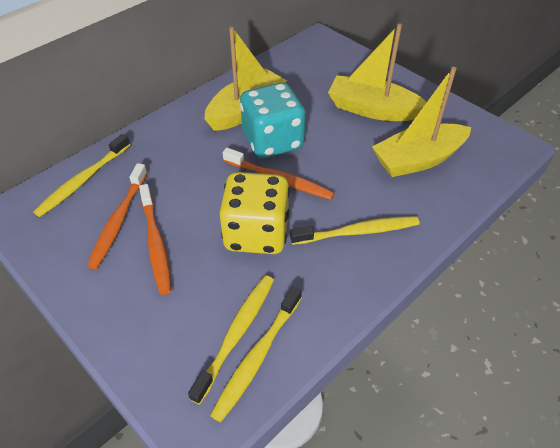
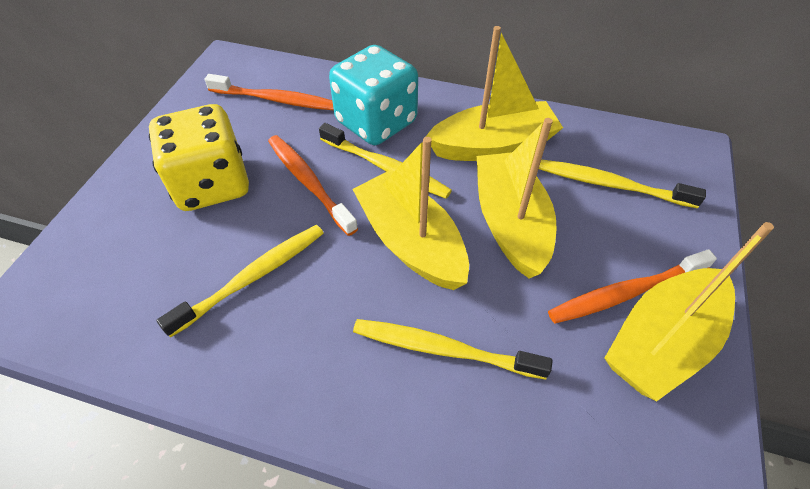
yellow boat: 3 -> 4

